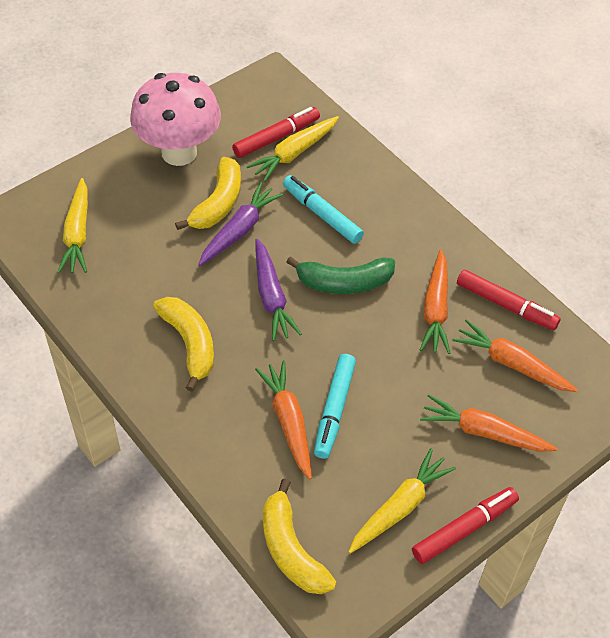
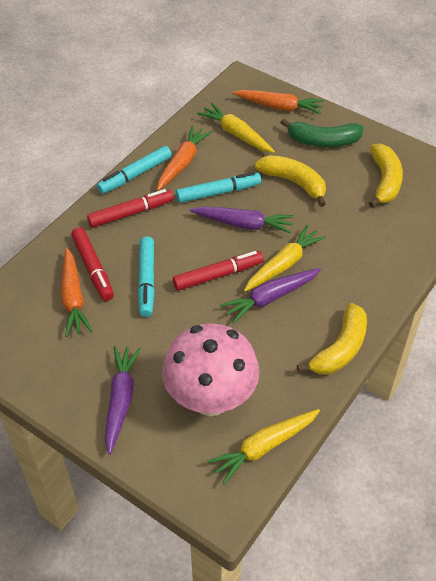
orange carrot: 4 -> 3
purple carrot: 2 -> 3
turquoise marker: 2 -> 3

